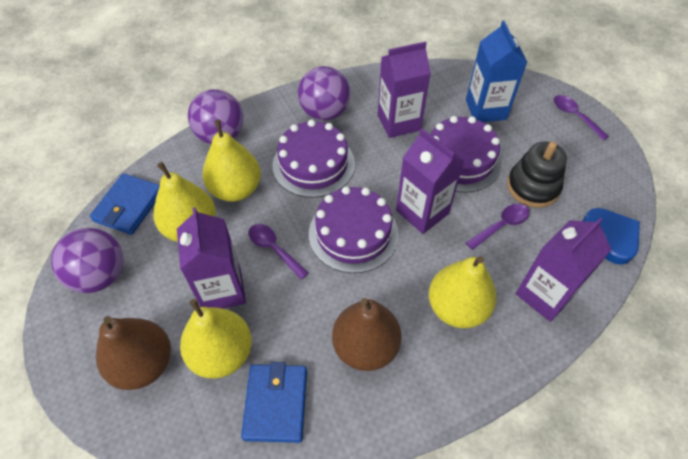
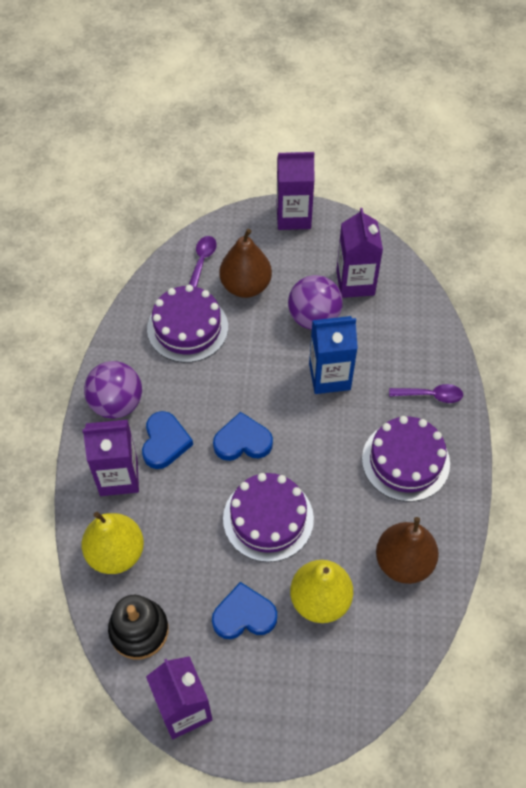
blue heart: 1 -> 3
blue wallet: 2 -> 0
purple ball: 3 -> 2
purple spoon: 3 -> 2
yellow pear: 4 -> 2

